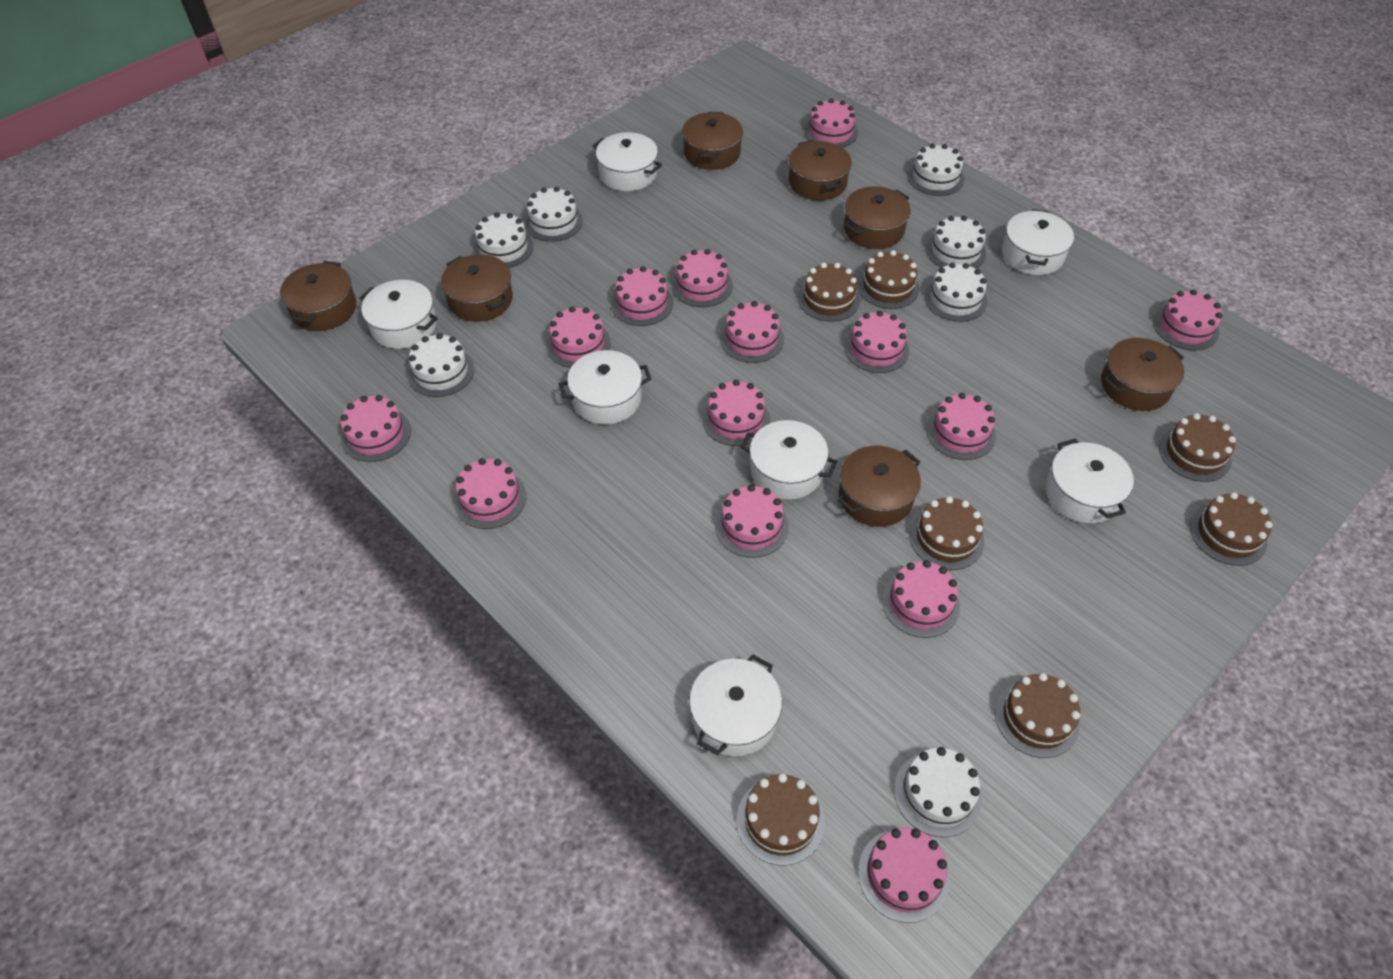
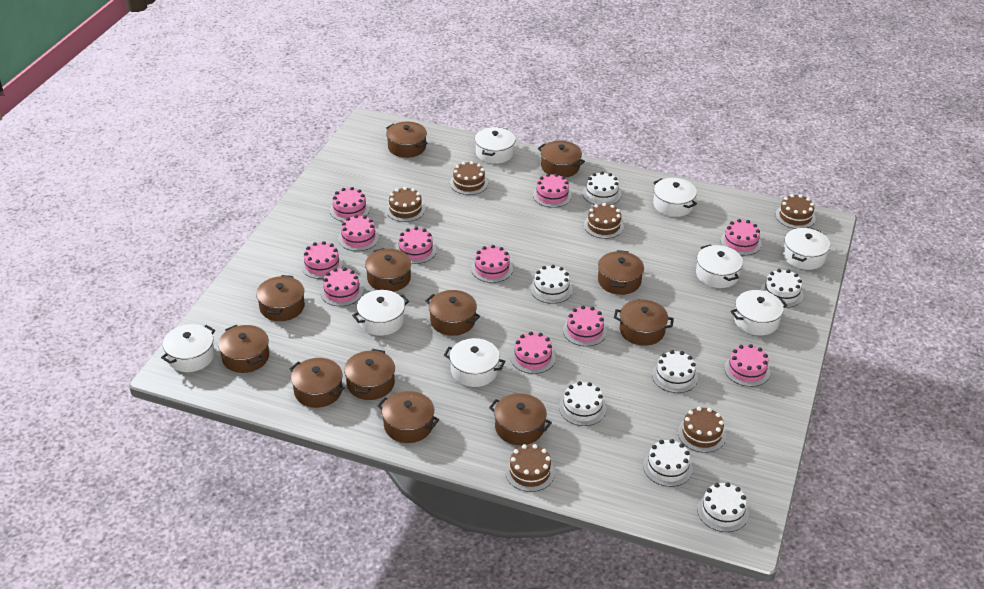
brown cake: 7 -> 6
brown pot: 7 -> 12
pink cake: 14 -> 11
white pot: 7 -> 8

